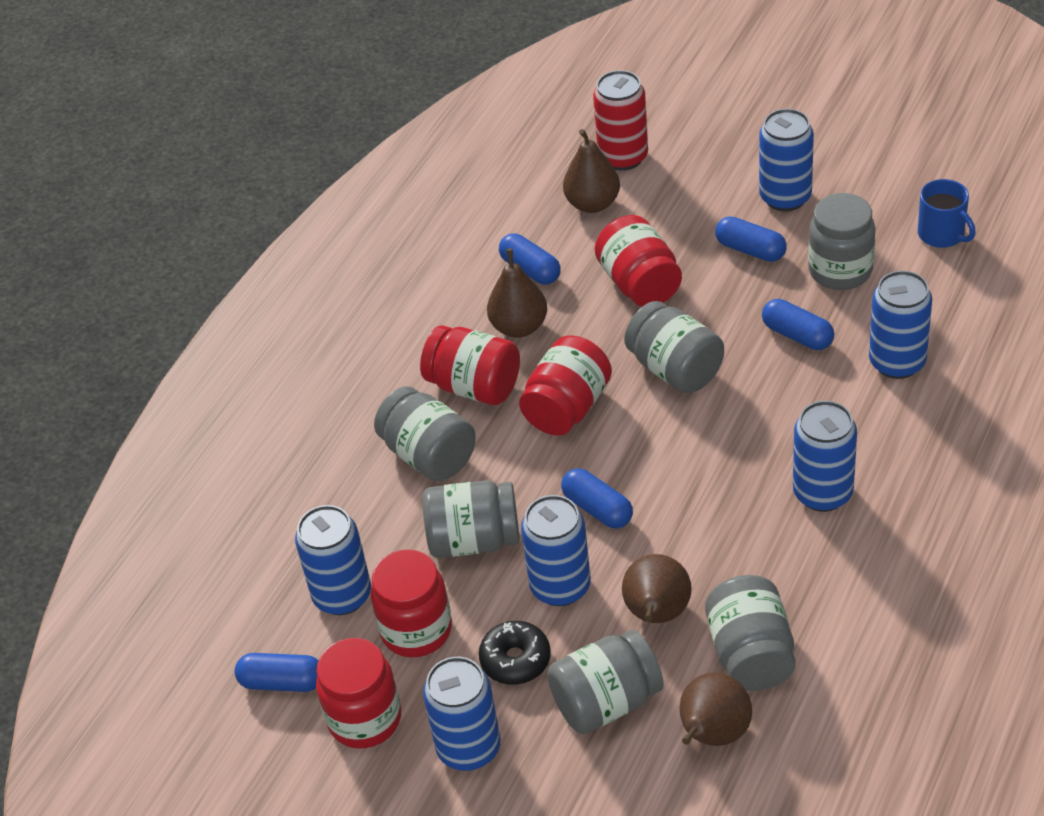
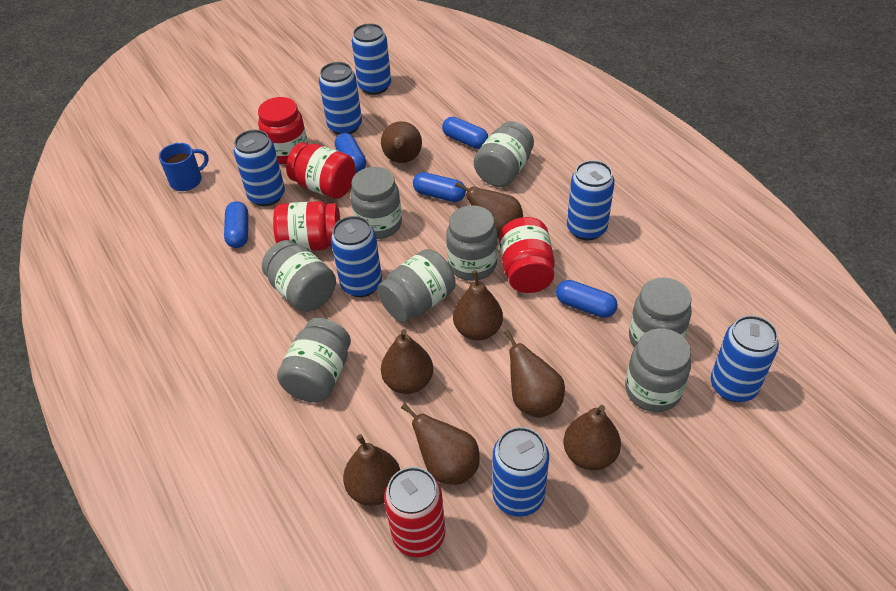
black donut: 1 -> 0
blue can: 6 -> 7
brown pear: 4 -> 8
grey jar: 6 -> 8
red jar: 5 -> 4

